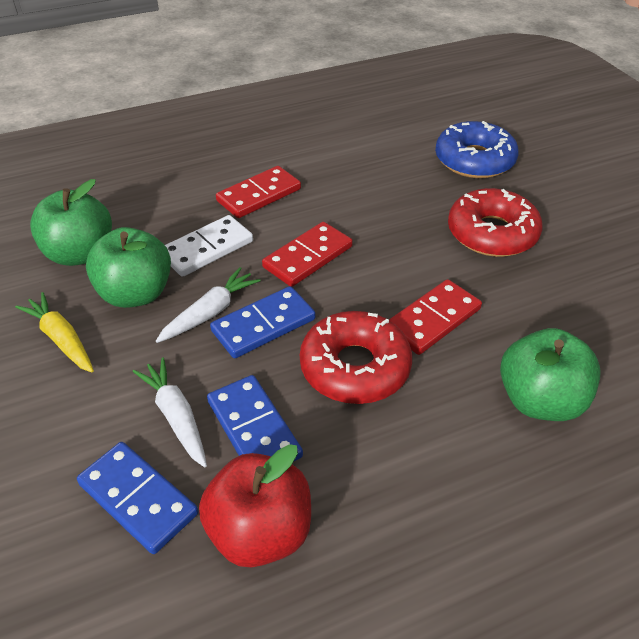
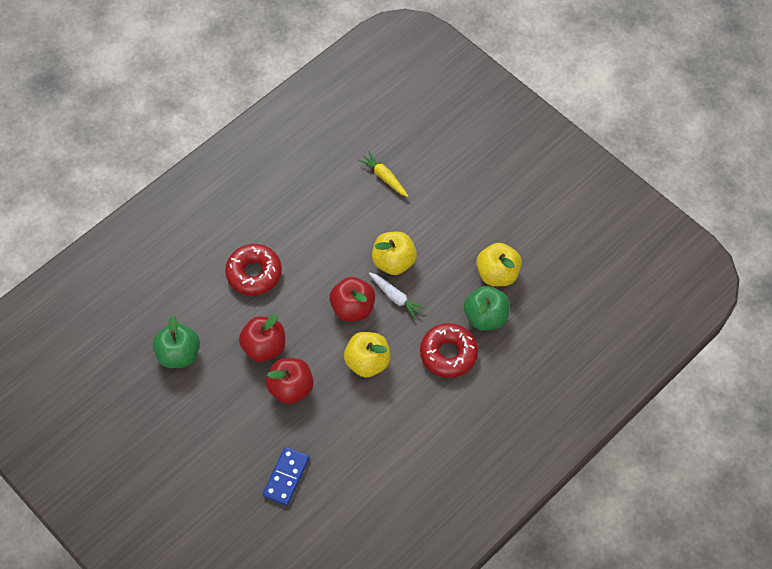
blue domino: 3 -> 1
blue donut: 1 -> 0
green apple: 3 -> 2
red apple: 1 -> 3
red domino: 3 -> 0
white carrot: 2 -> 1
white domino: 1 -> 0
yellow apple: 0 -> 3

